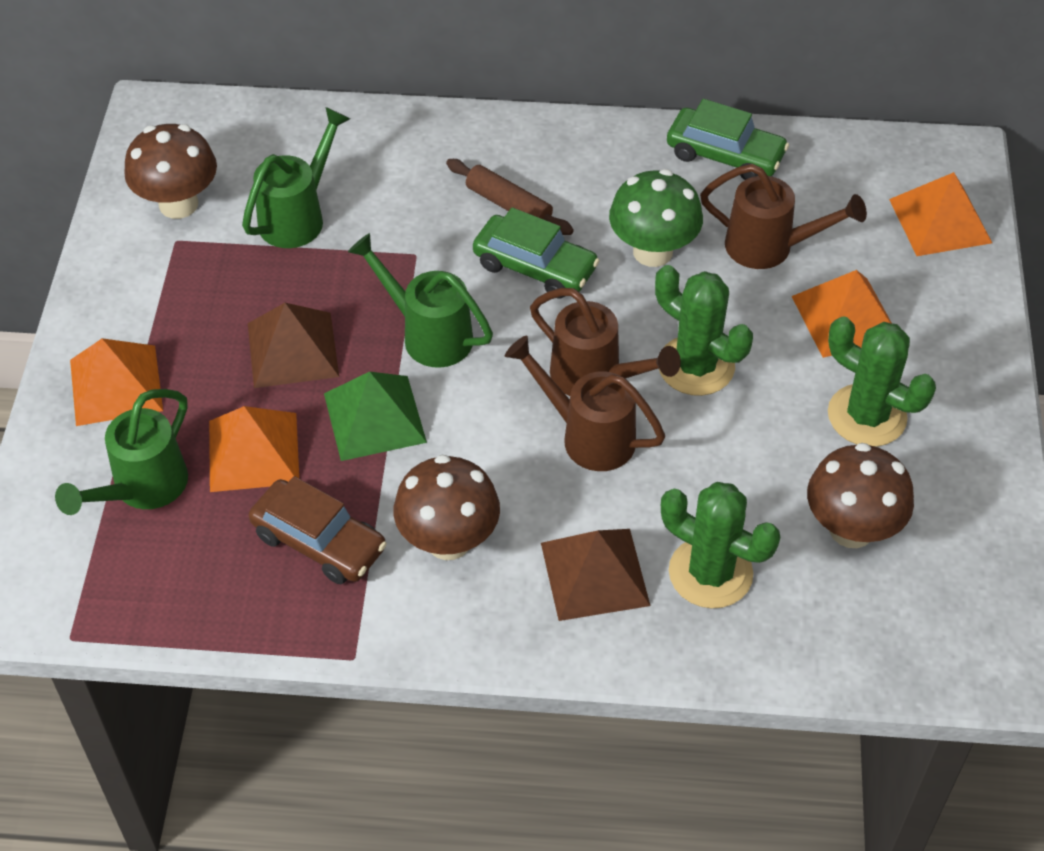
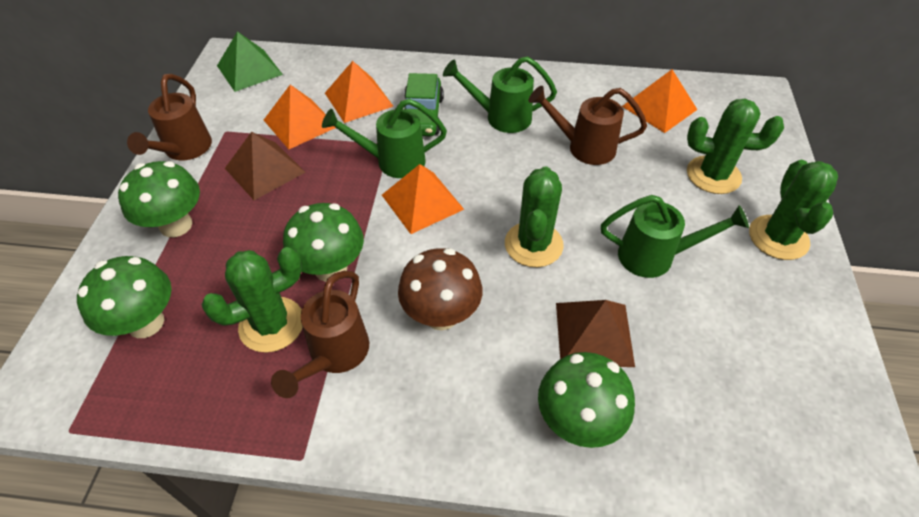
brown car: 1 -> 0
brown mushroom: 3 -> 1
brown rolling pin: 1 -> 0
green cactus: 3 -> 4
green car: 2 -> 1
green mushroom: 1 -> 4

